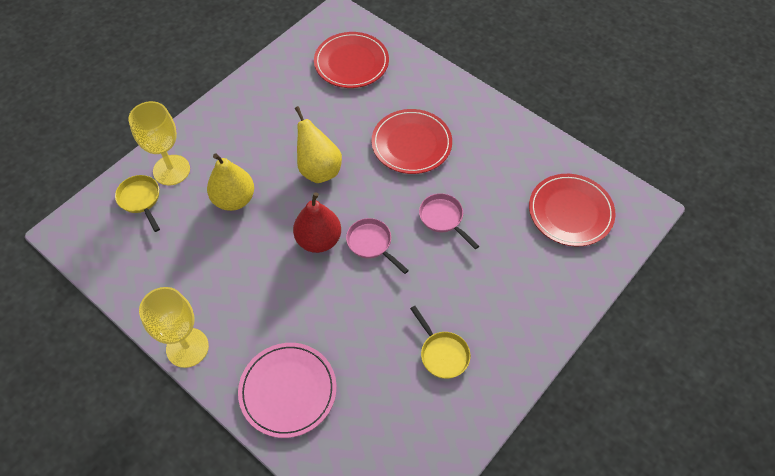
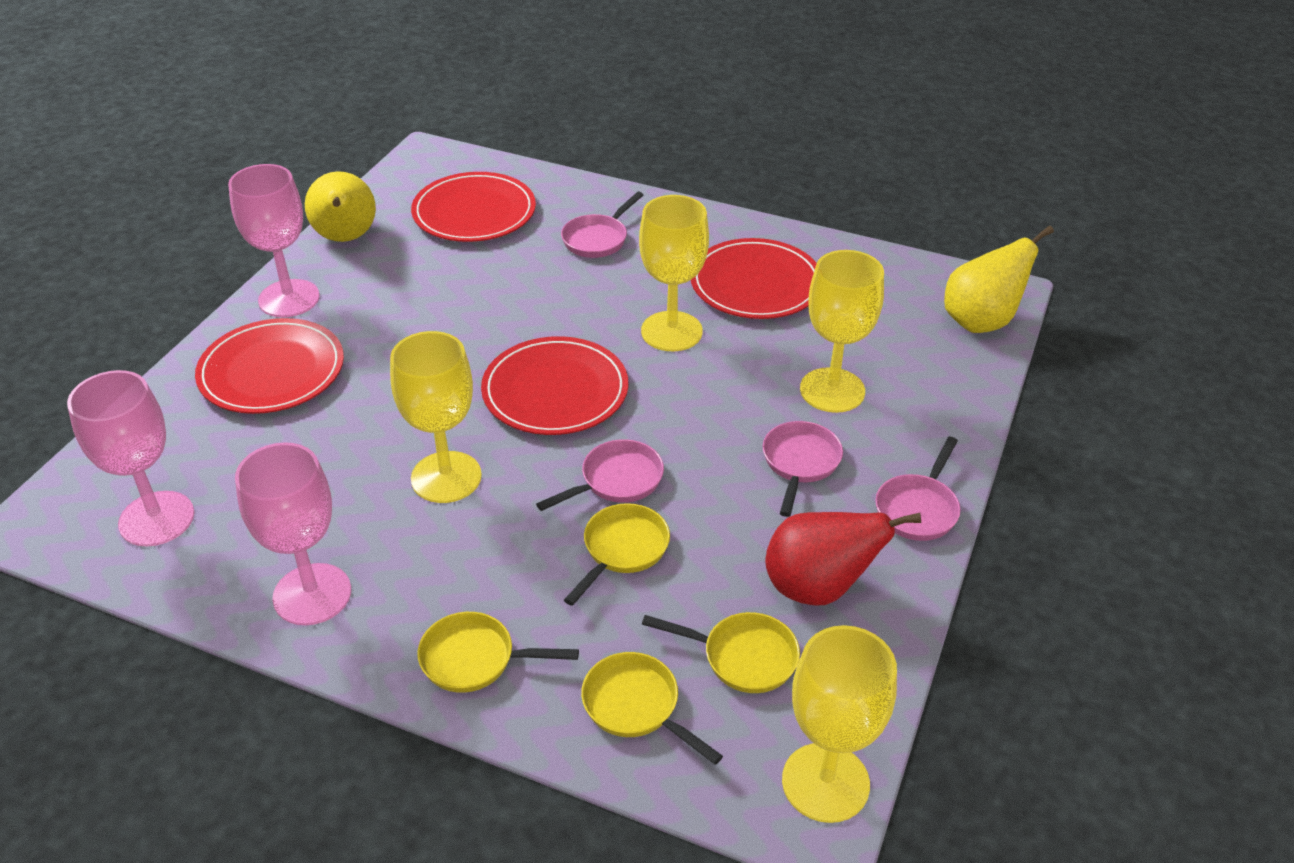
pink goblet: 0 -> 3
pink pan: 2 -> 4
pink plate: 1 -> 0
red plate: 3 -> 4
yellow goblet: 2 -> 4
yellow pan: 2 -> 4

